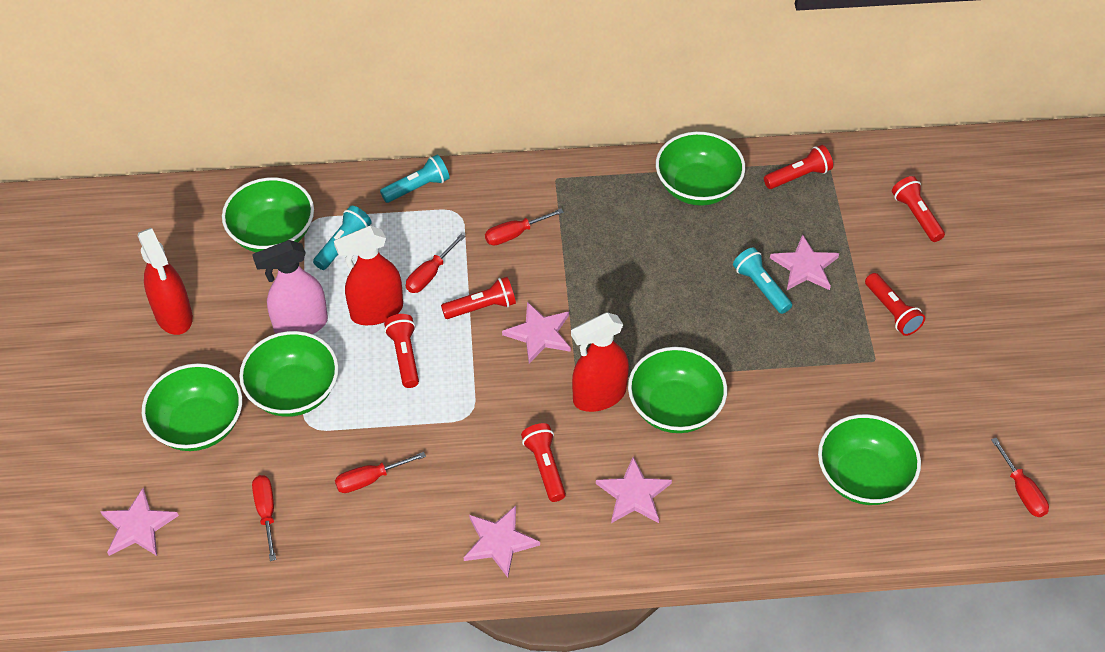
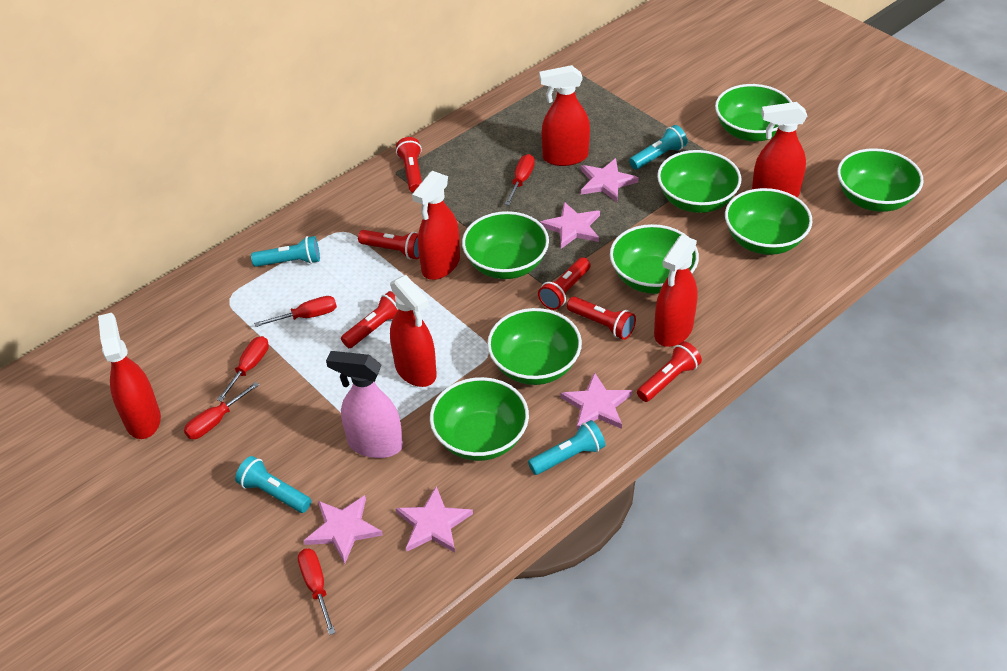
green bowl: 6 -> 8
red spray bottle: 3 -> 6
turquoise flashlight: 3 -> 4

